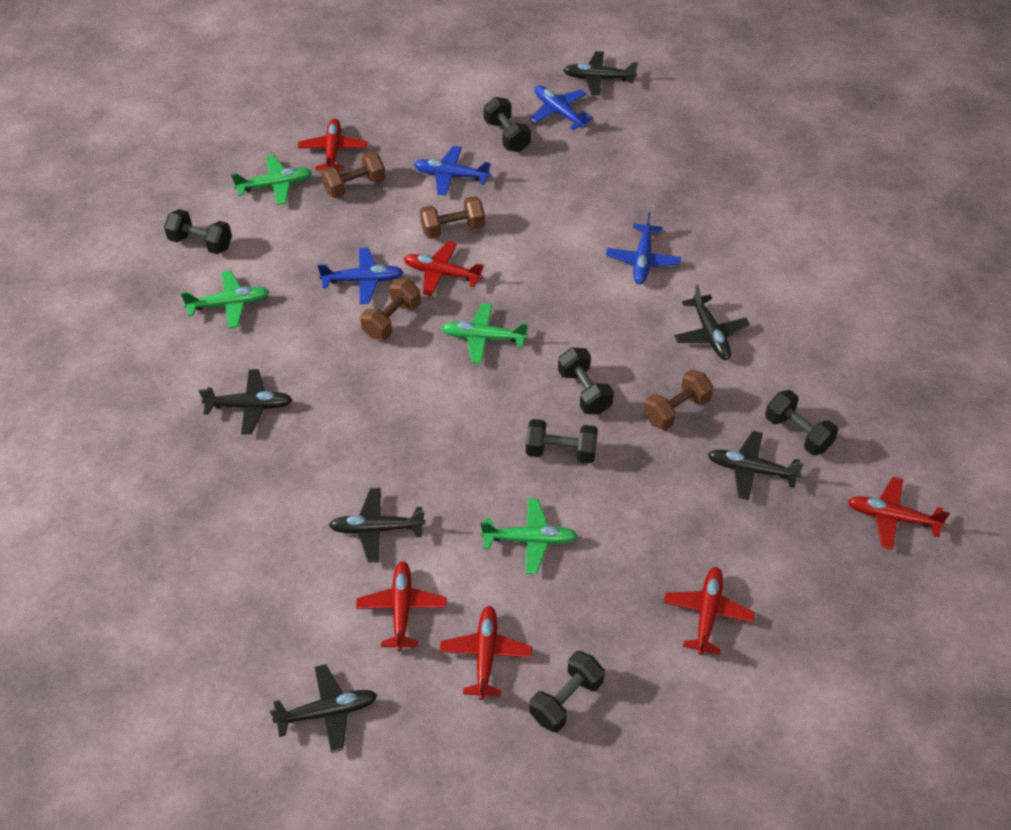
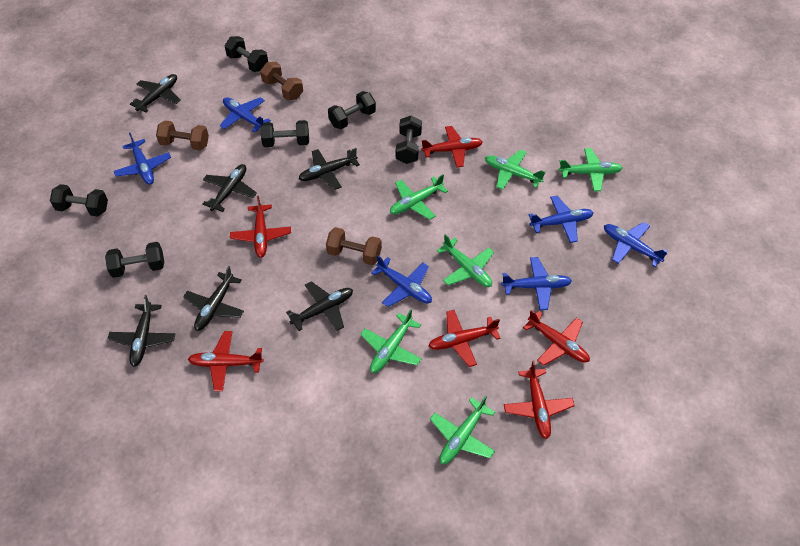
blue plane: 4 -> 6
brown dumbbell: 4 -> 3
green plane: 4 -> 6

